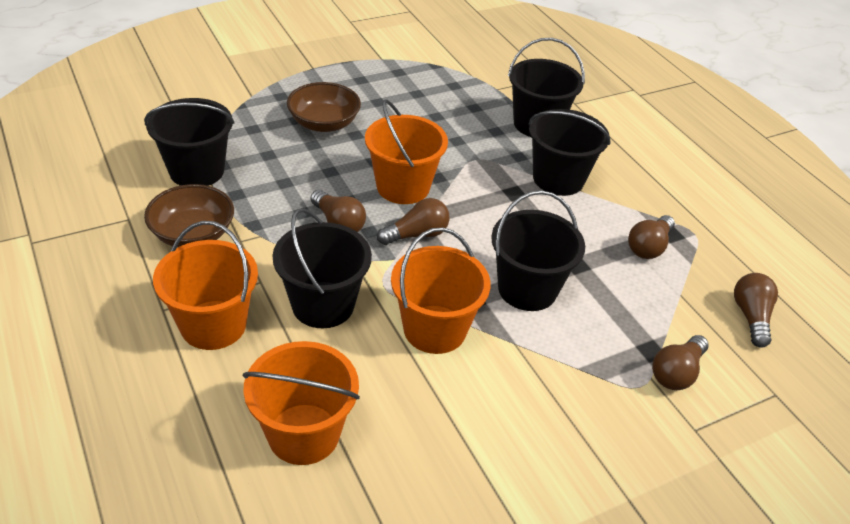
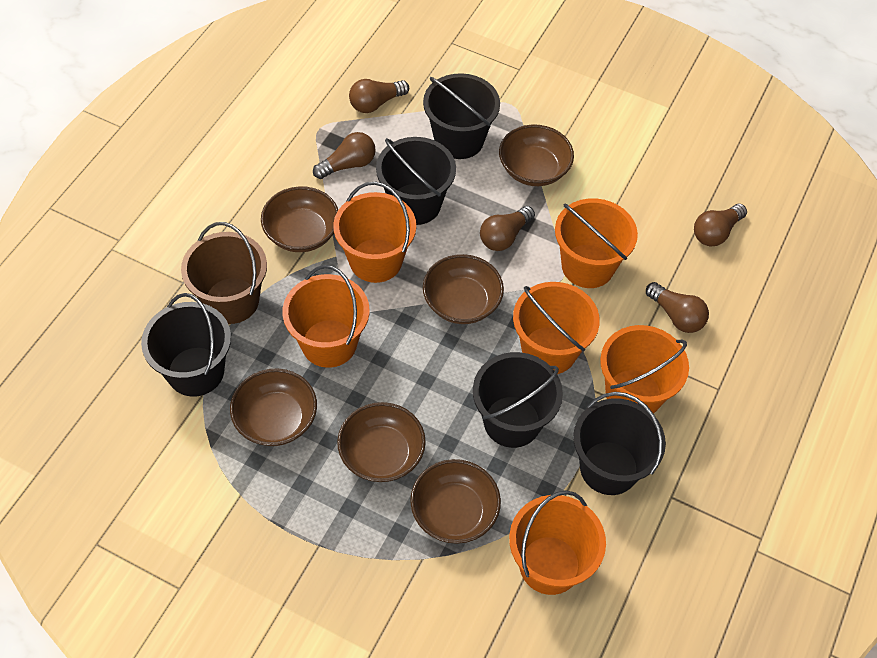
brown bowl: 2 -> 6
brown bucket: 0 -> 1
orange bucket: 4 -> 6

